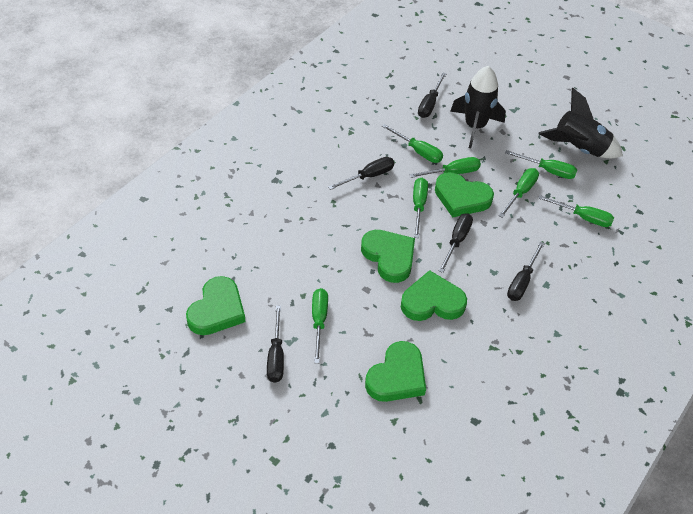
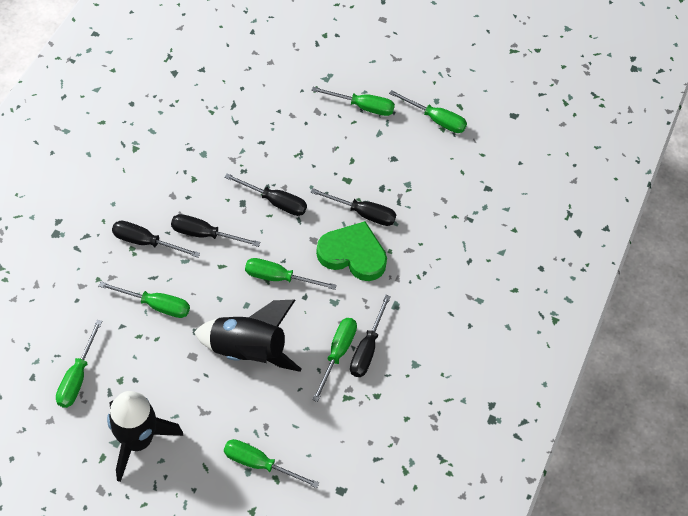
green heart: 5 -> 1

